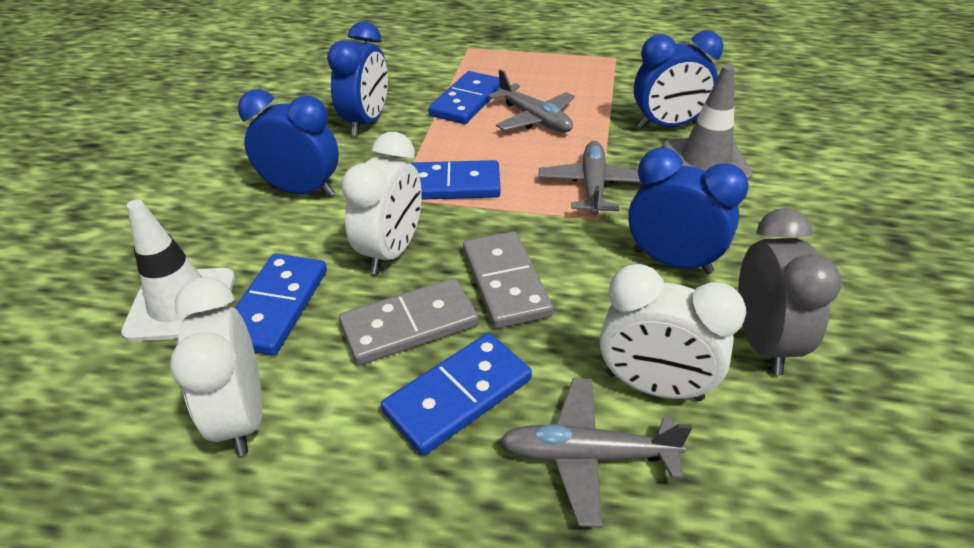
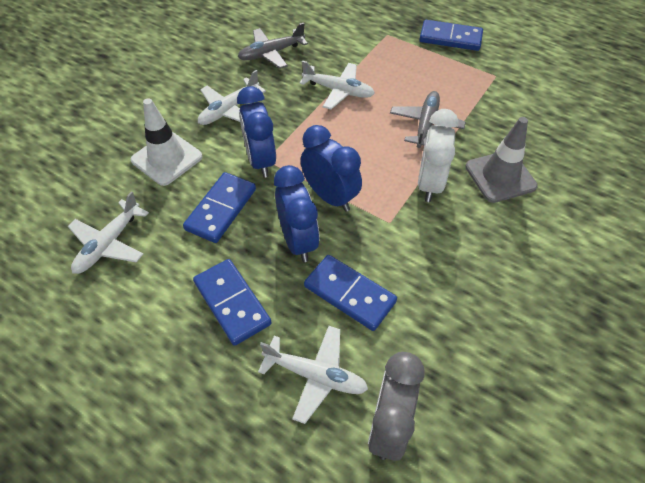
blue clock: 4 -> 3
grey domino: 2 -> 0
grey plane: 3 -> 2
white clock: 3 -> 1
white plane: 0 -> 4

